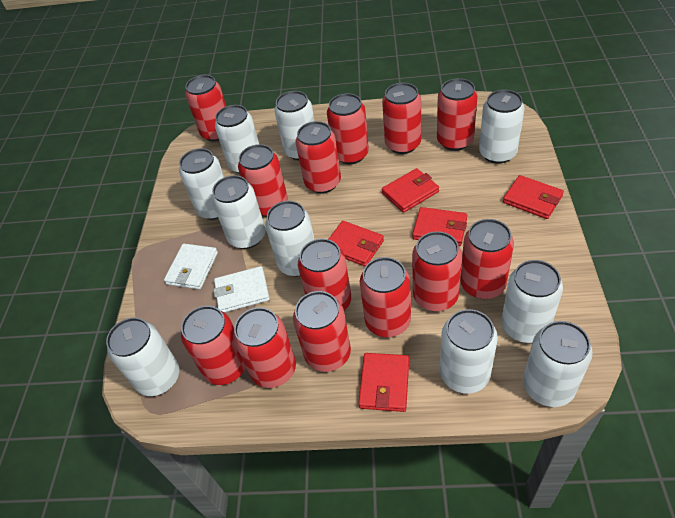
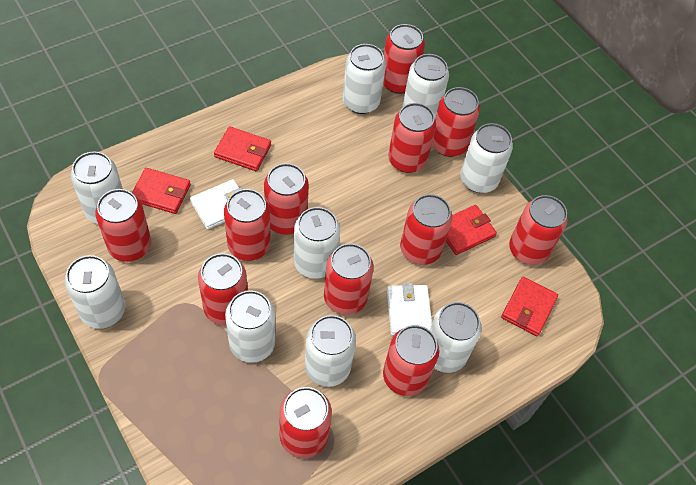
red can: 13 -> 12
red wallet: 5 -> 4
white can: 10 -> 9

